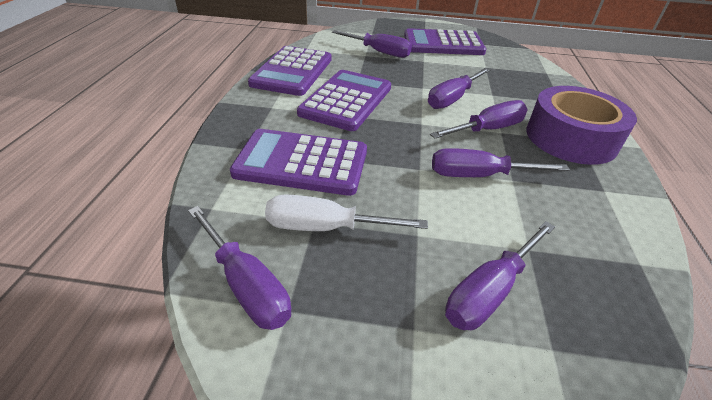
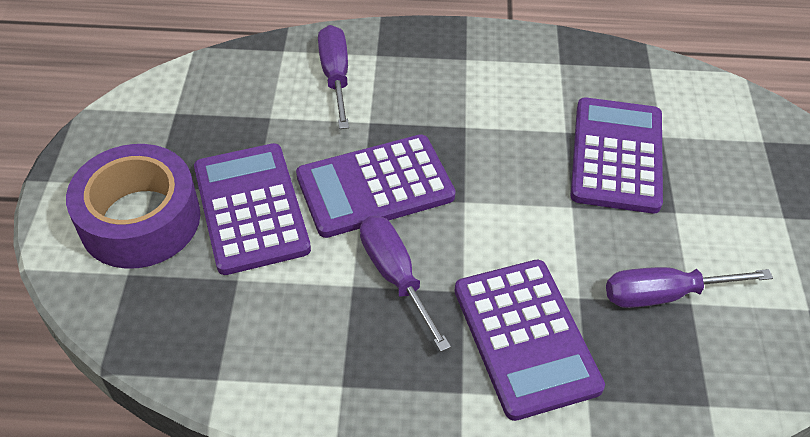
purple screwdriver: 6 -> 3
white screwdriver: 1 -> 0

